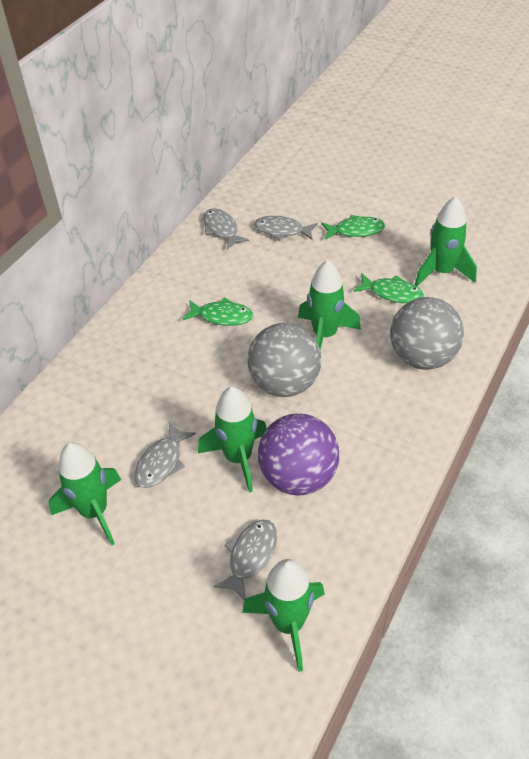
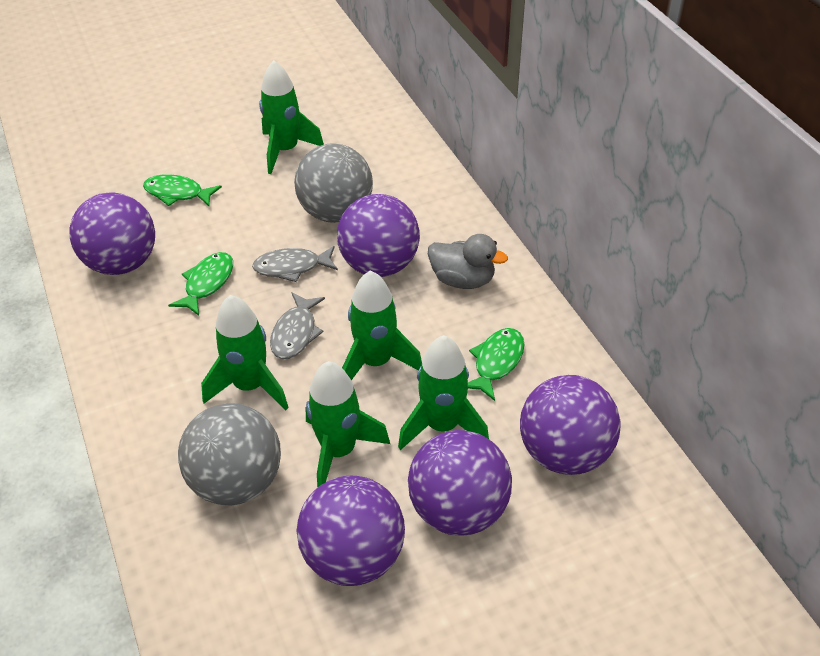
grey duck: 0 -> 1
grey fish: 4 -> 2
purple ball: 1 -> 5

